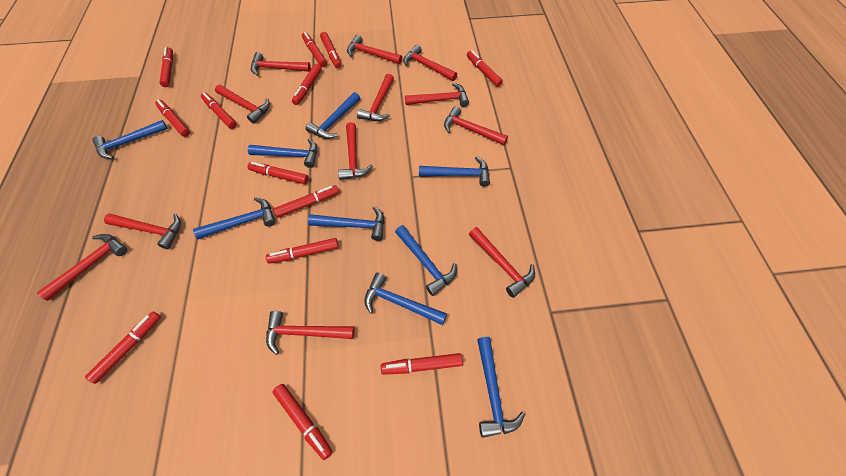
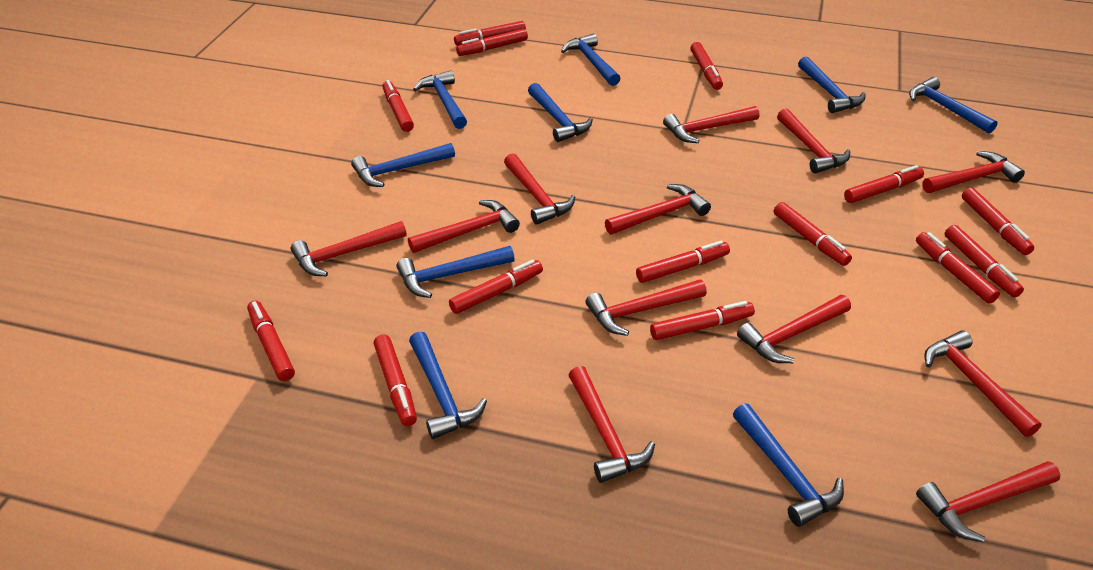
red marker: 13 -> 14

